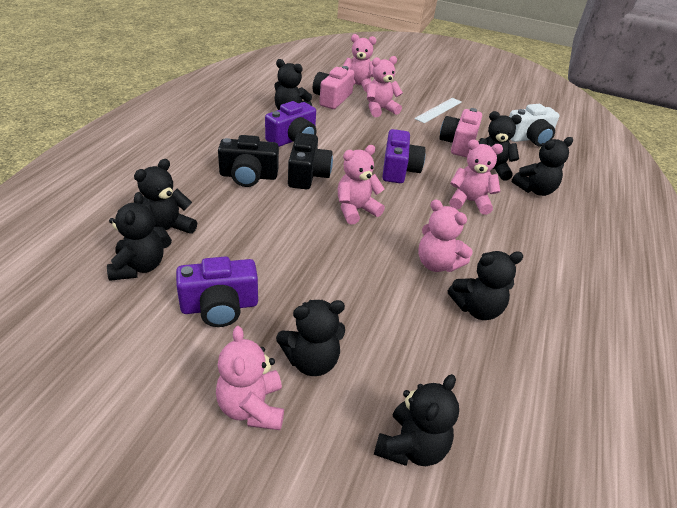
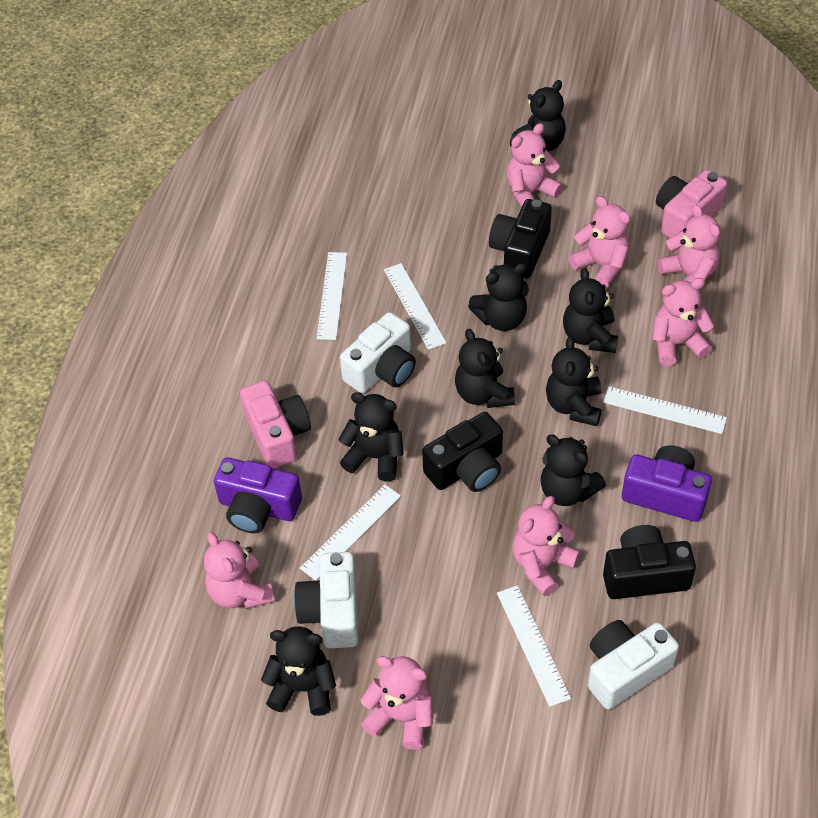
black camera: 2 -> 3
pink teddy bear: 6 -> 7
purple camera: 3 -> 2
white camera: 1 -> 3
white ruler: 1 -> 5

